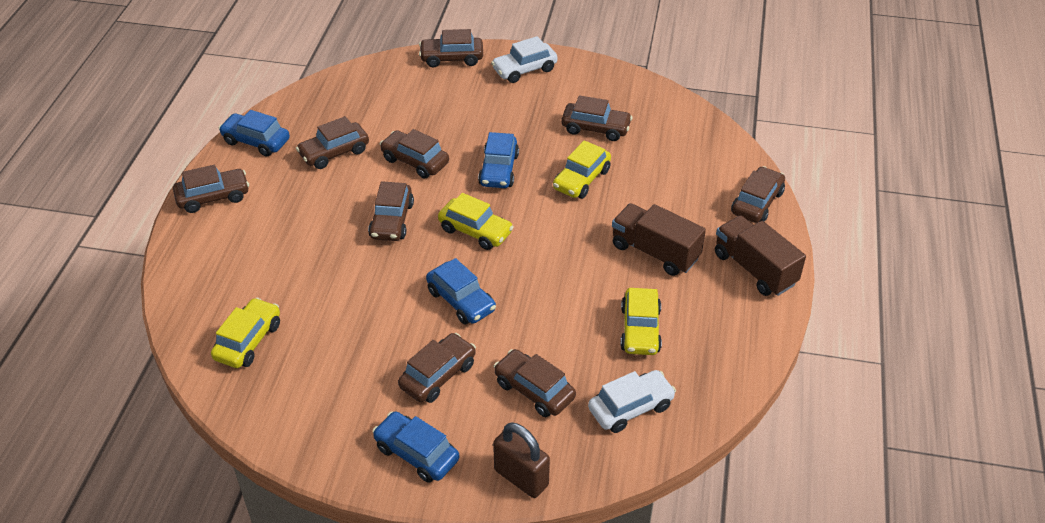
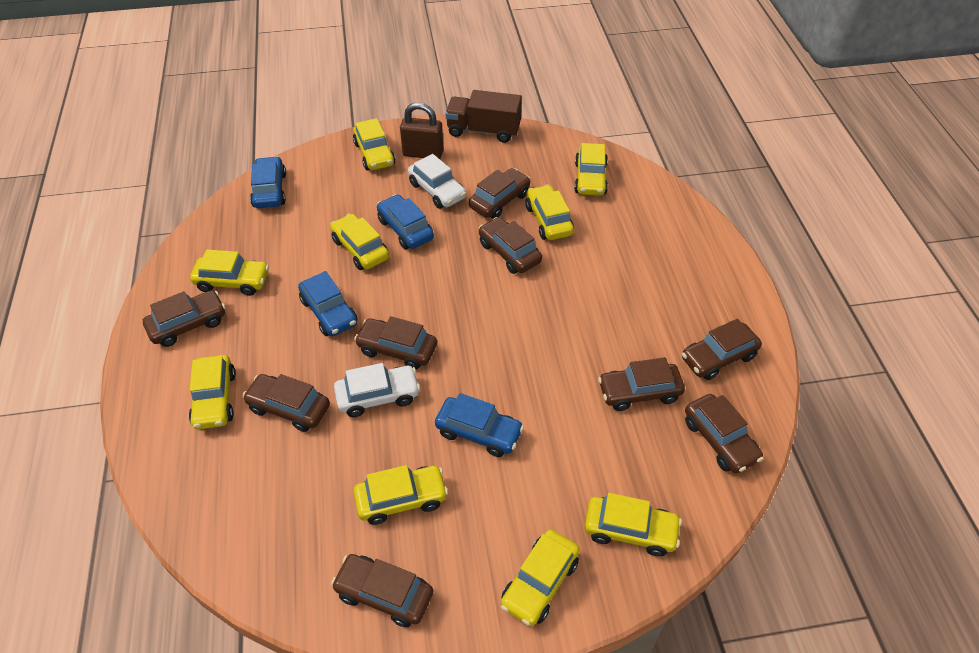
brown truck: 2 -> 1
yellow car: 4 -> 9

